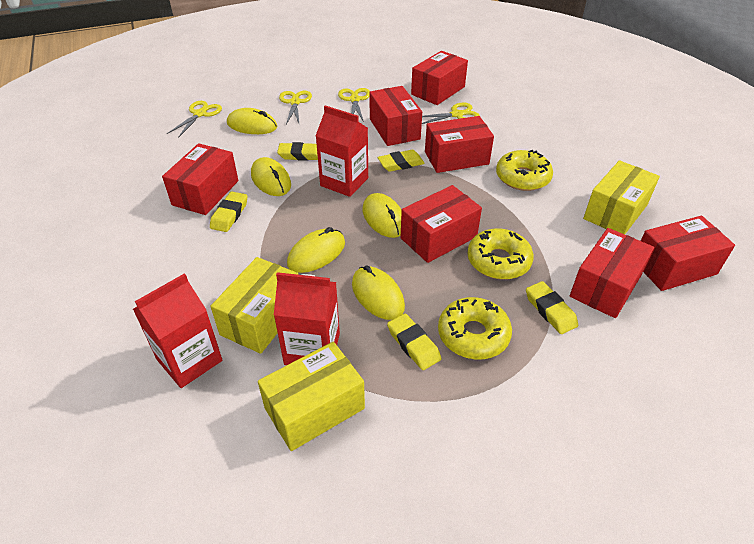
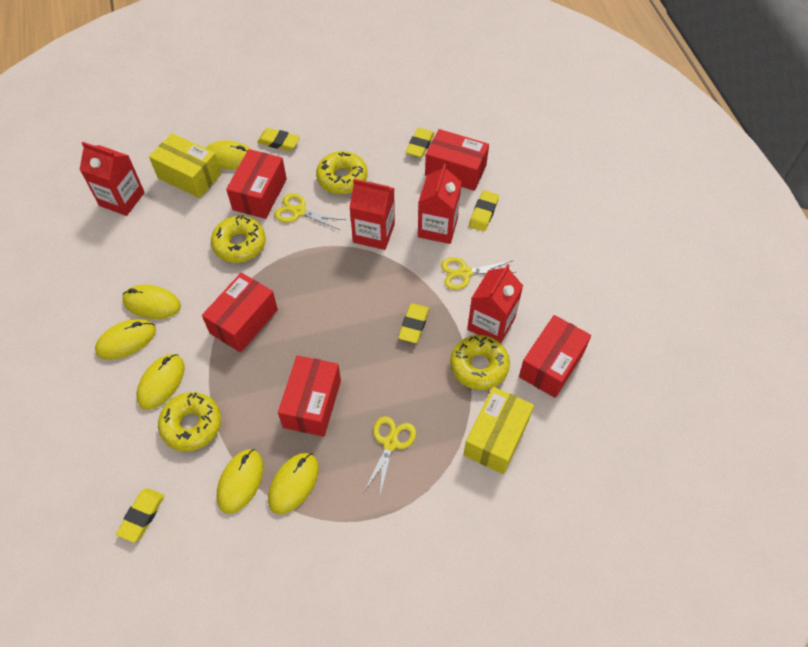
red box: 7 -> 5
red carton: 3 -> 4
yellow box: 3 -> 2
yellow donut: 3 -> 4
yellow mouse: 5 -> 6
yellow scissors: 4 -> 3

